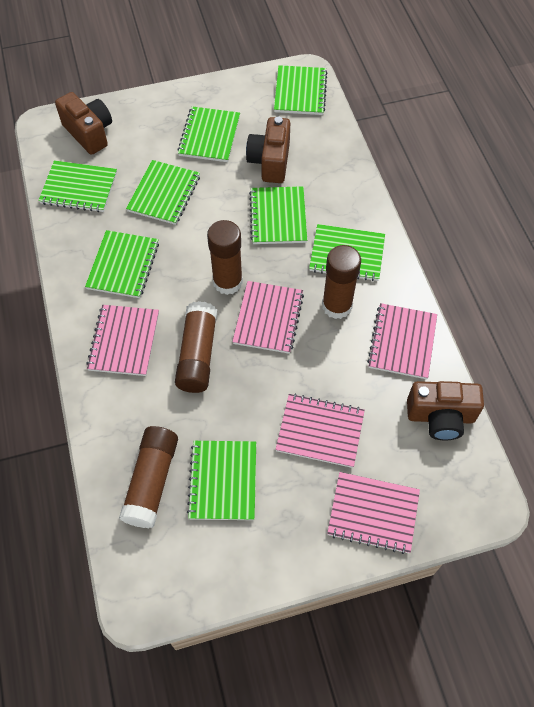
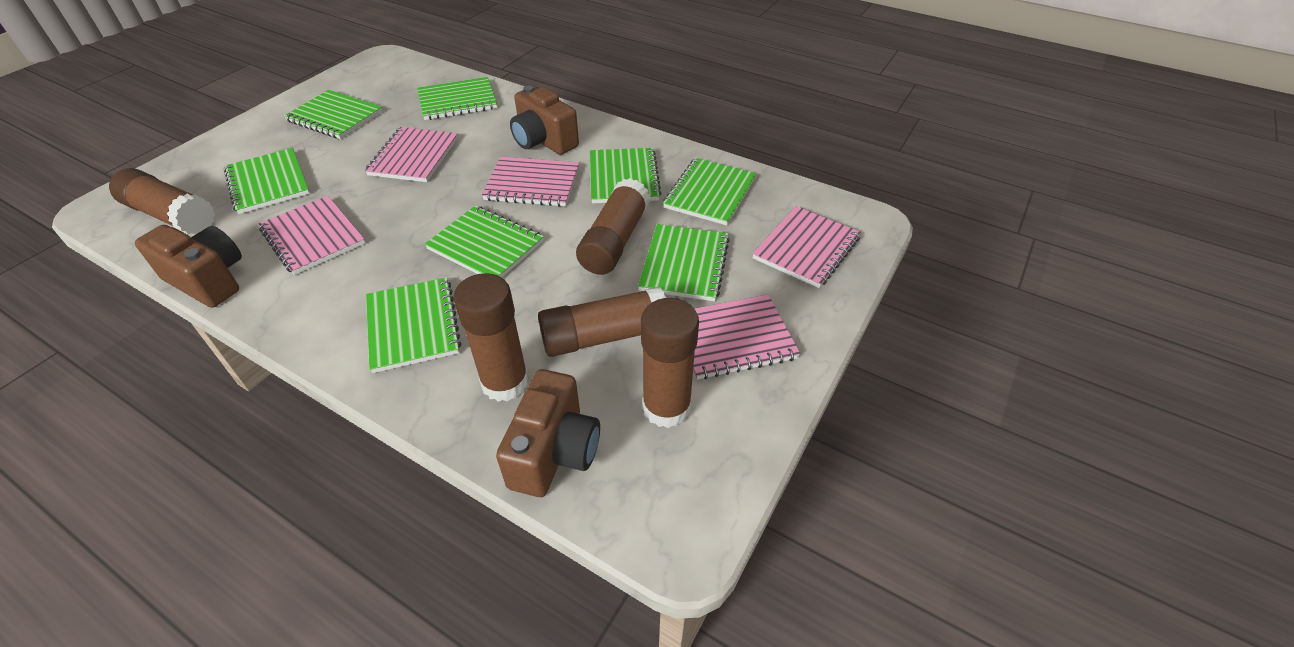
brown glue stick: 4 -> 5

